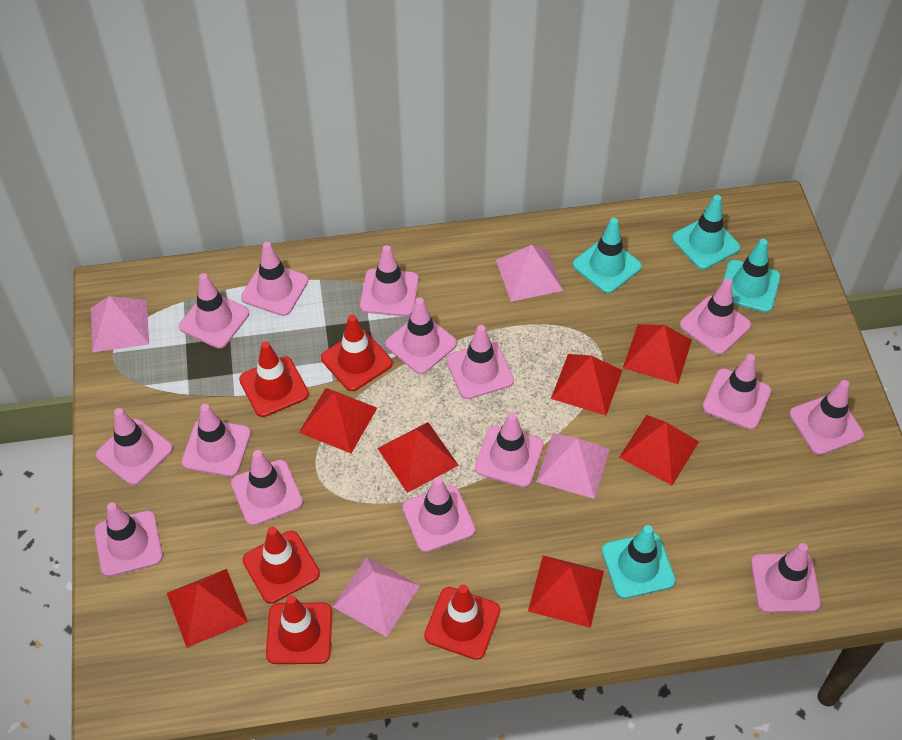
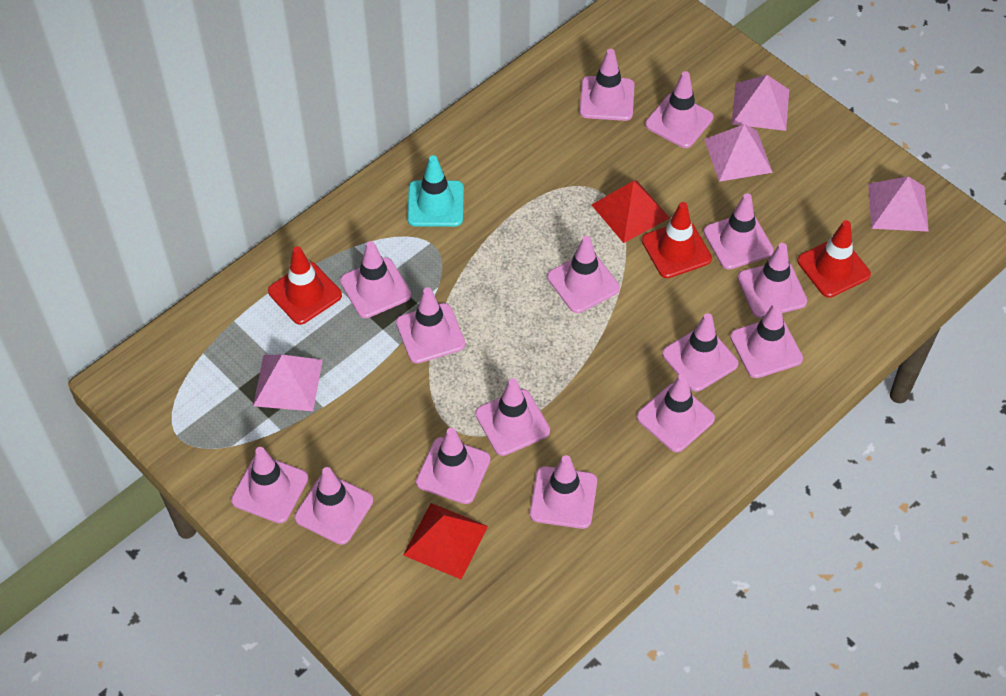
red pyramid: 7 -> 2
red traffic cone: 5 -> 3
turquoise traffic cone: 4 -> 1

